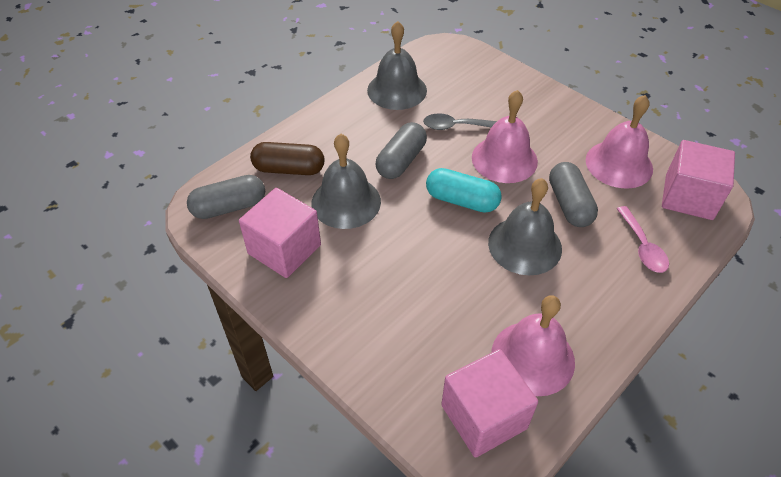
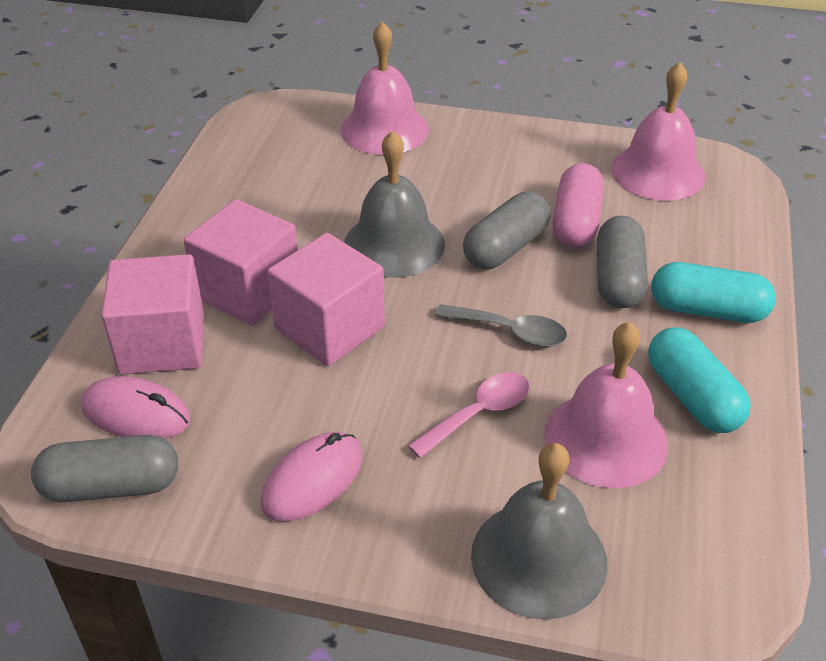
brown capsule: 1 -> 0
grey bell: 3 -> 2
pink capsule: 0 -> 1
pink mouse: 0 -> 2
turquoise capsule: 1 -> 2

